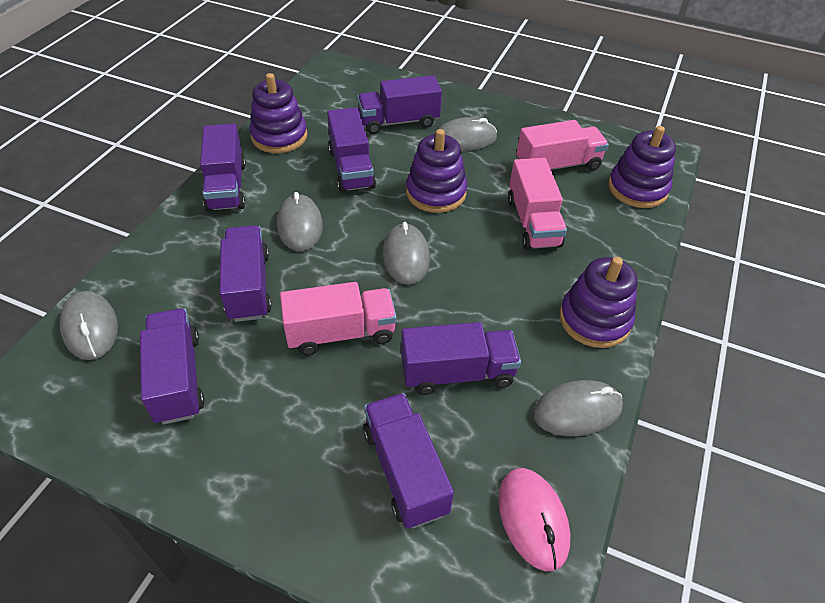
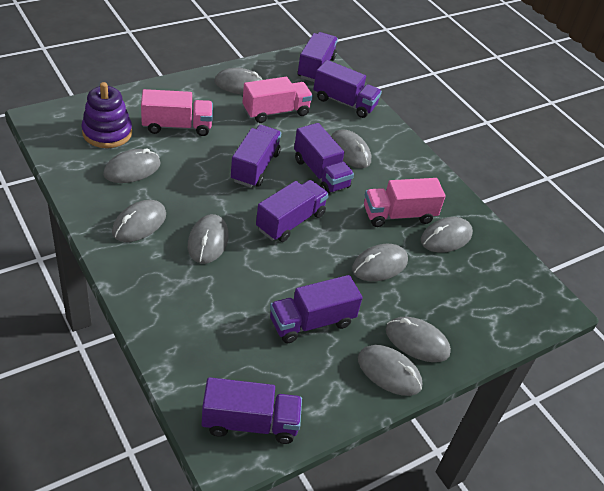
grey mouse: 5 -> 9
pink mouse: 1 -> 0
purple stacking toy: 4 -> 1

